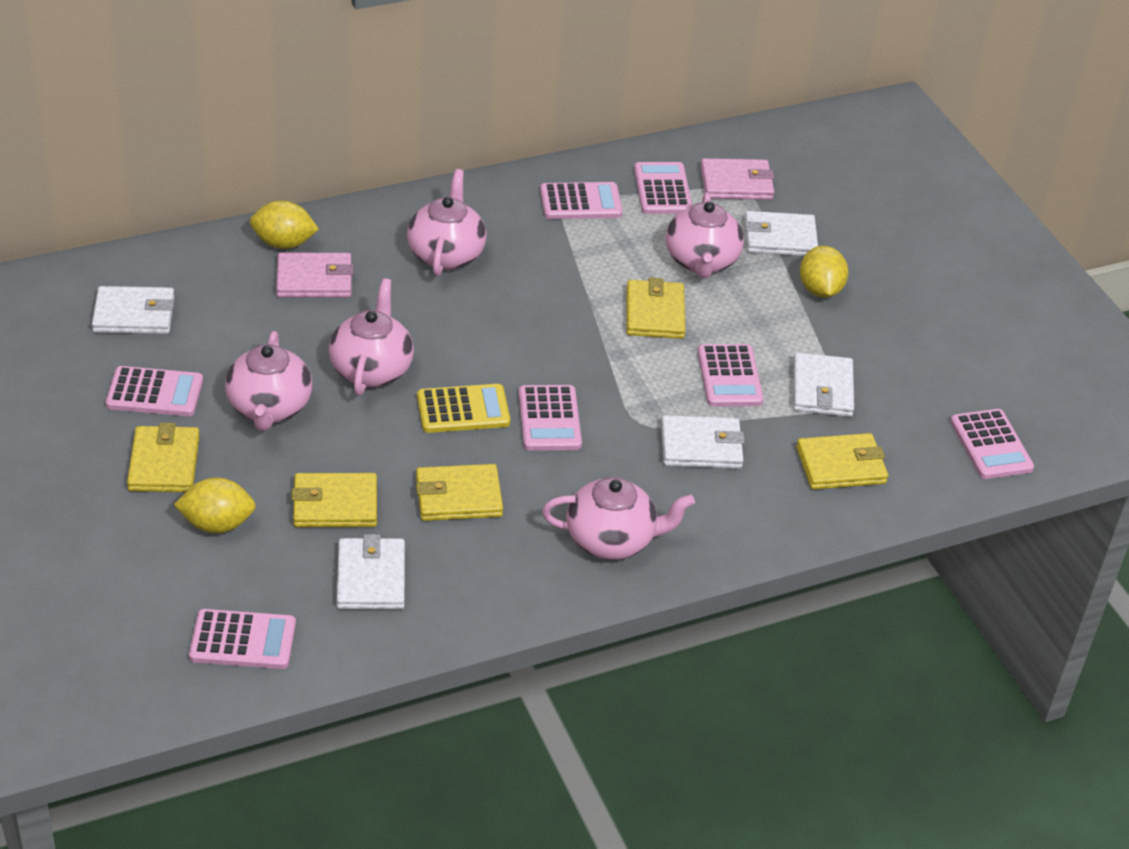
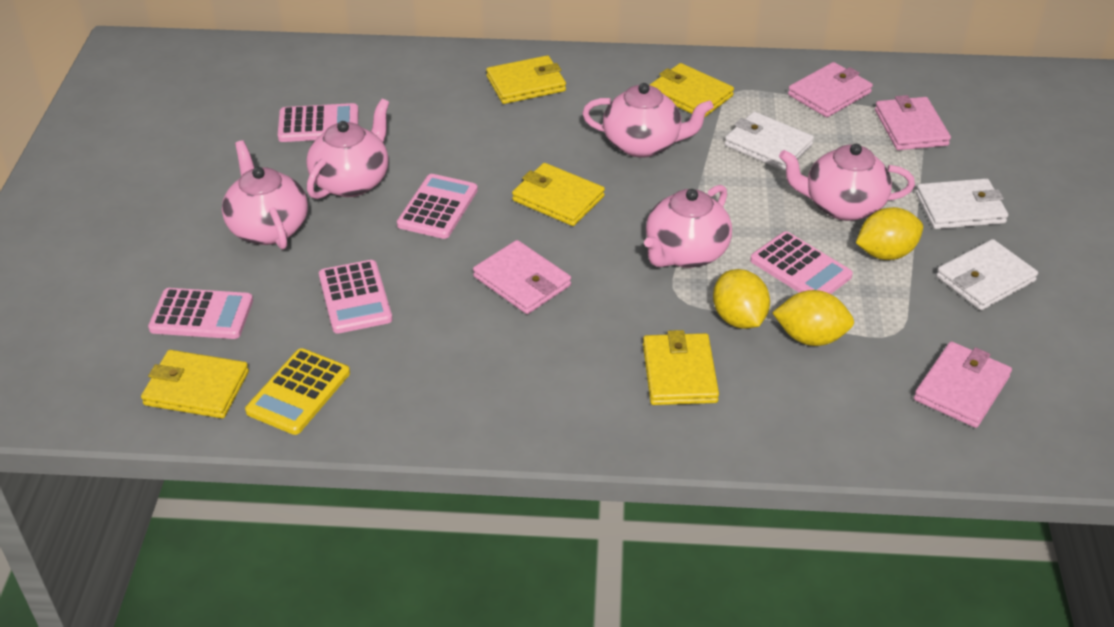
pink calculator: 7 -> 5
pink wallet: 2 -> 4
white wallet: 5 -> 3

